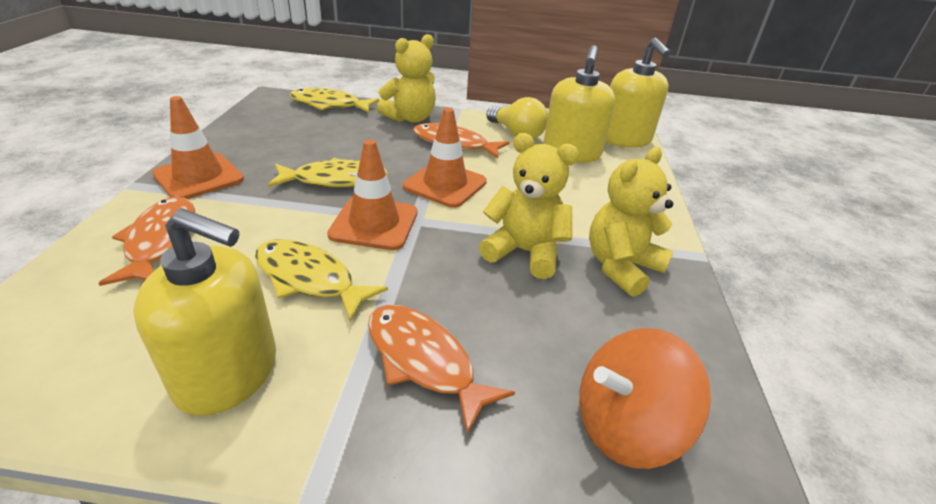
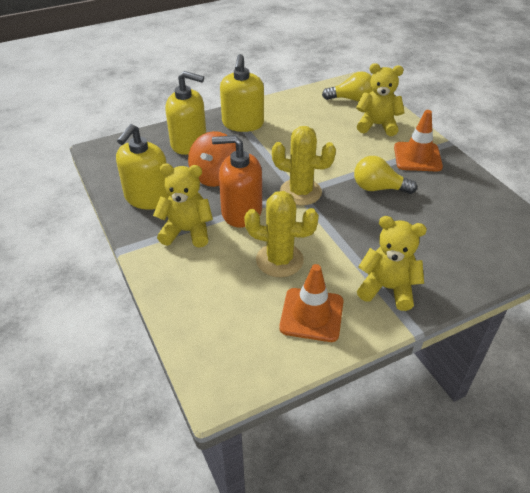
orange fish: 3 -> 0
orange soap dispenser: 0 -> 1
orange traffic cone: 3 -> 2
yellow cactus: 0 -> 2
yellow fish: 3 -> 0
yellow light bulb: 1 -> 2

